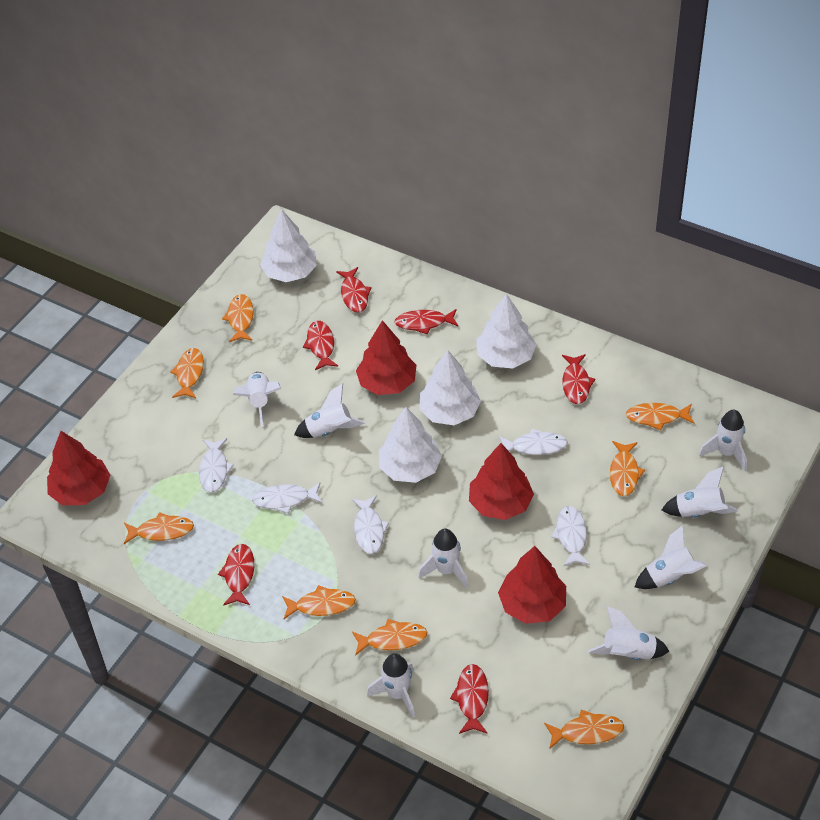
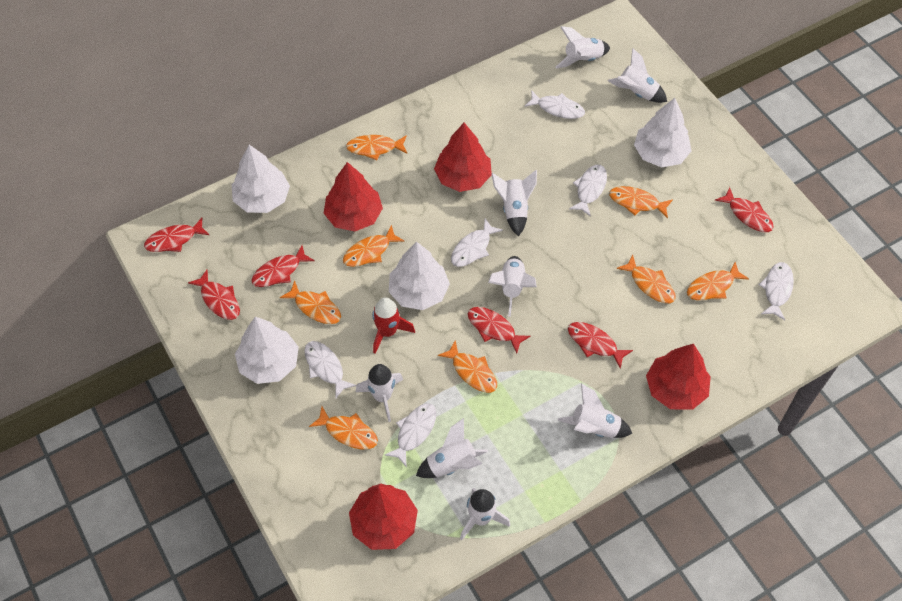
red rocket: 0 -> 1
white fish: 5 -> 6

